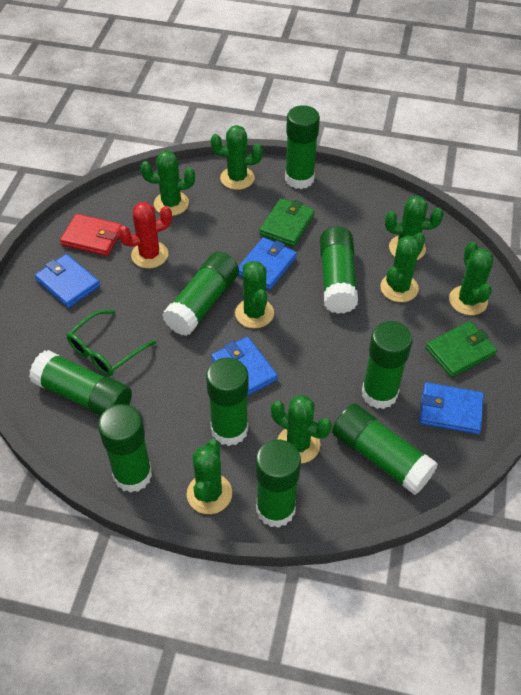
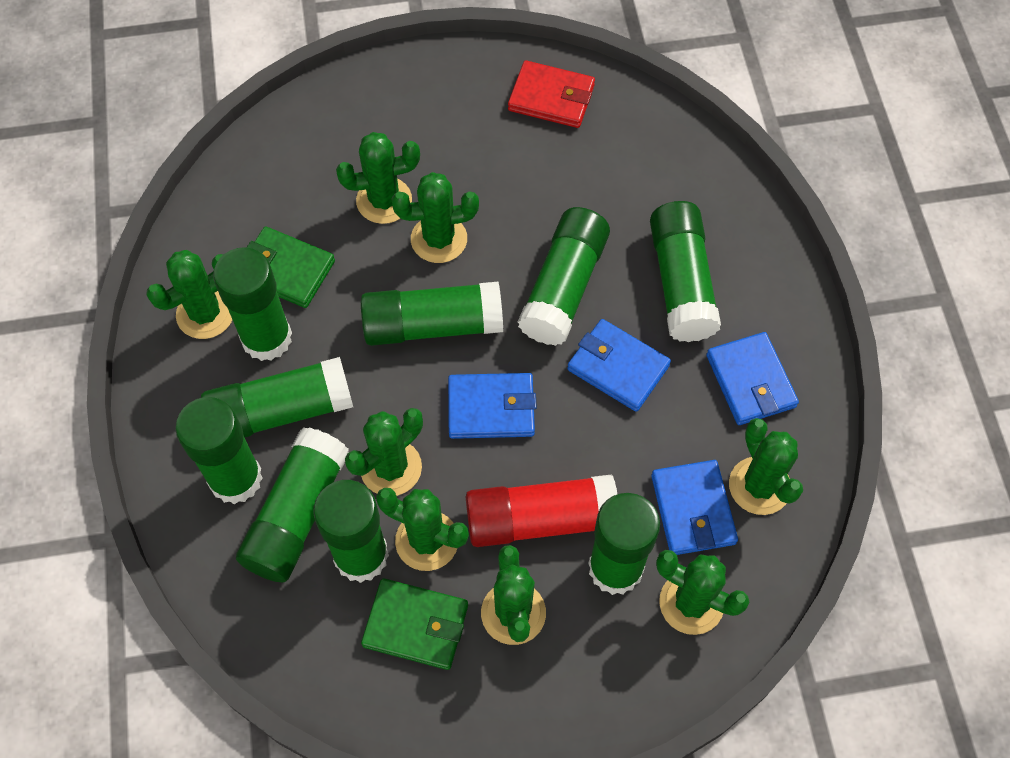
green glasses: 1 -> 0
red cactus: 1 -> 0
red glue stick: 0 -> 1

